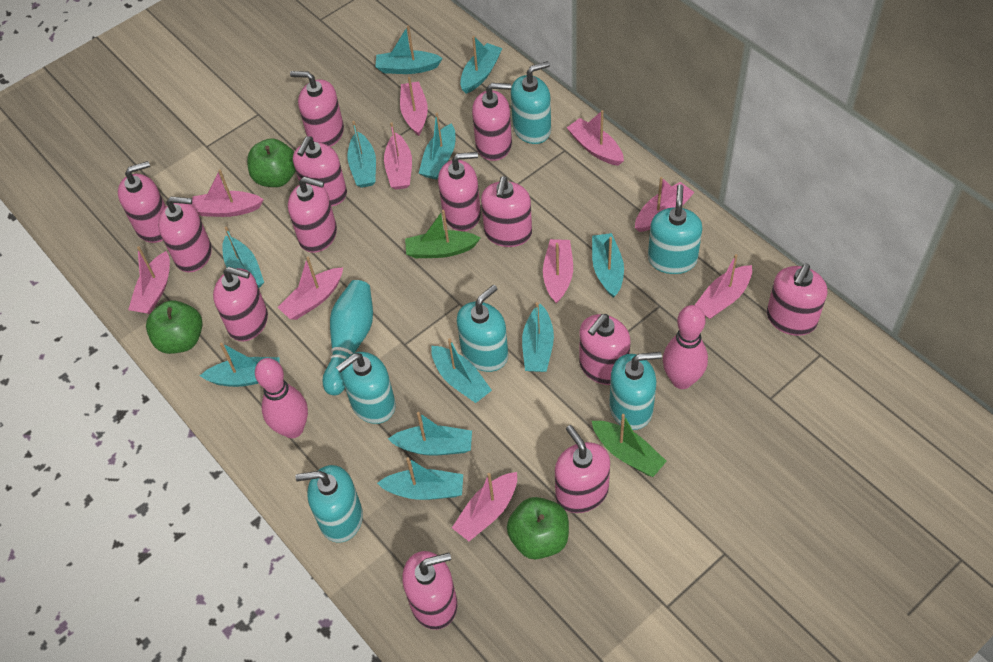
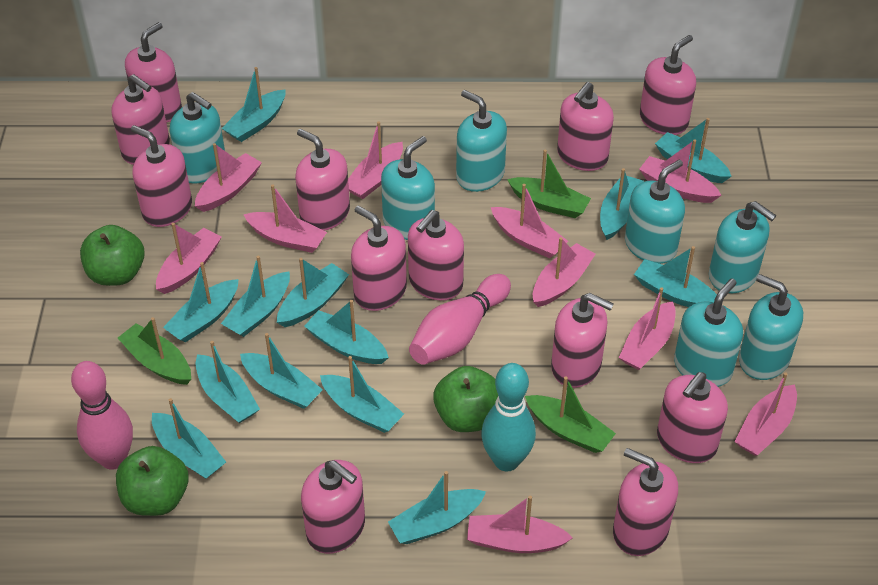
green boat: 2 -> 3
pink soap dispenser: 13 -> 12
turquoise boat: 11 -> 13
turquoise soap dispenser: 6 -> 7

